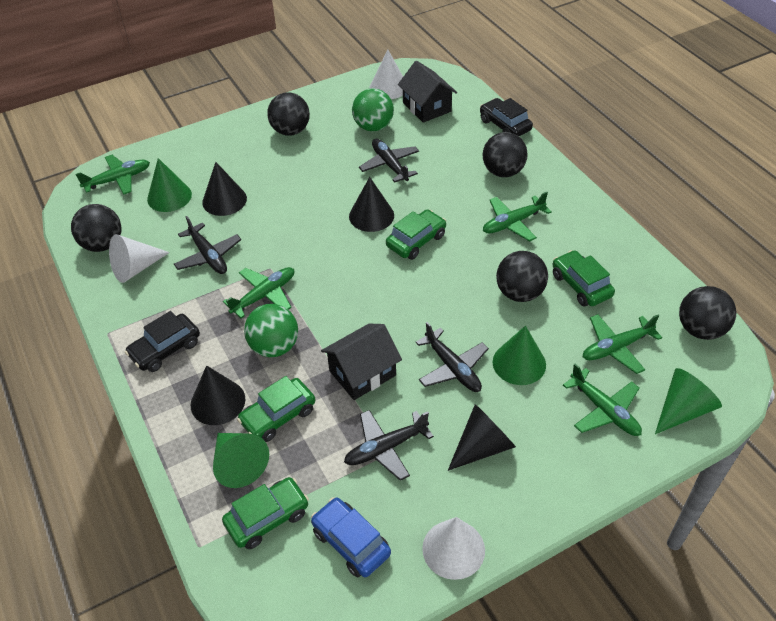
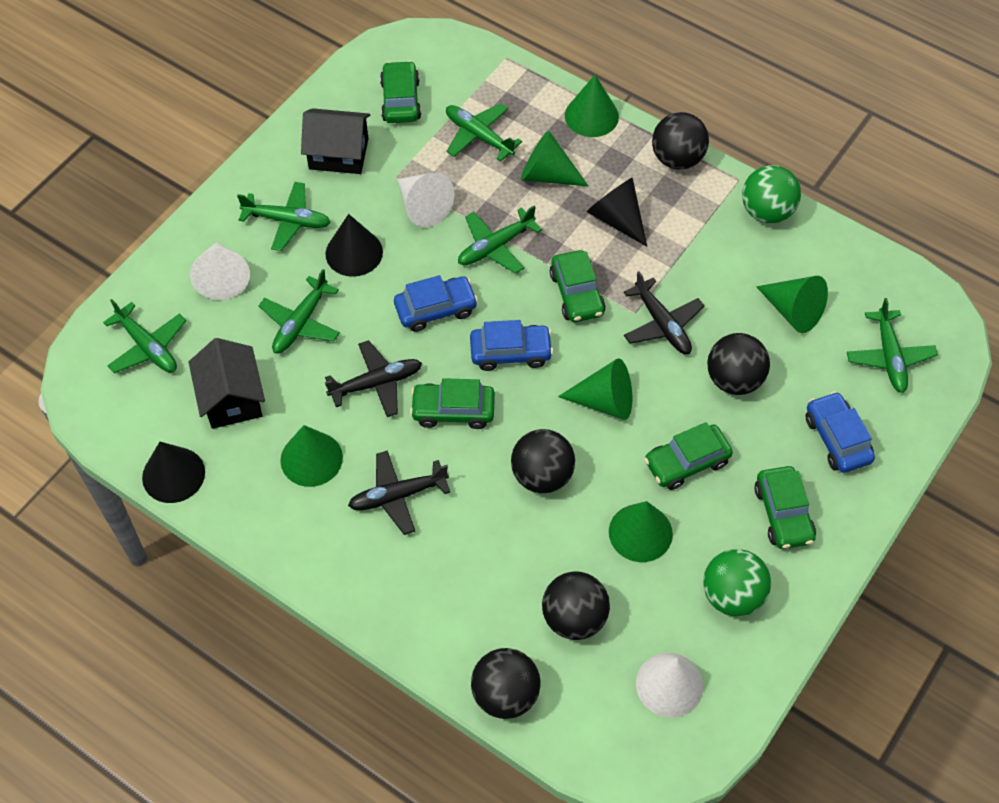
black car: 2 -> 0
black cone: 4 -> 3
black plane: 4 -> 3
blue car: 1 -> 3
green car: 4 -> 5
green cone: 4 -> 6
green plane: 5 -> 6

